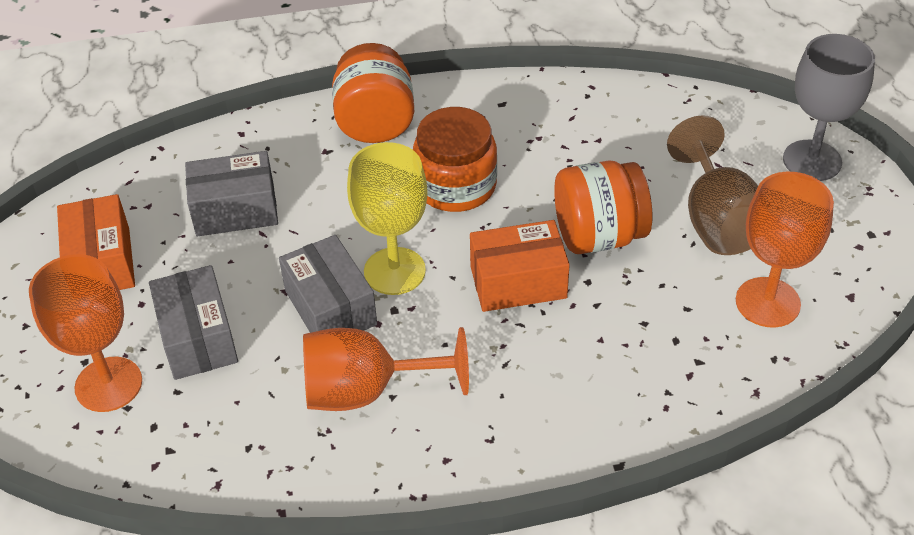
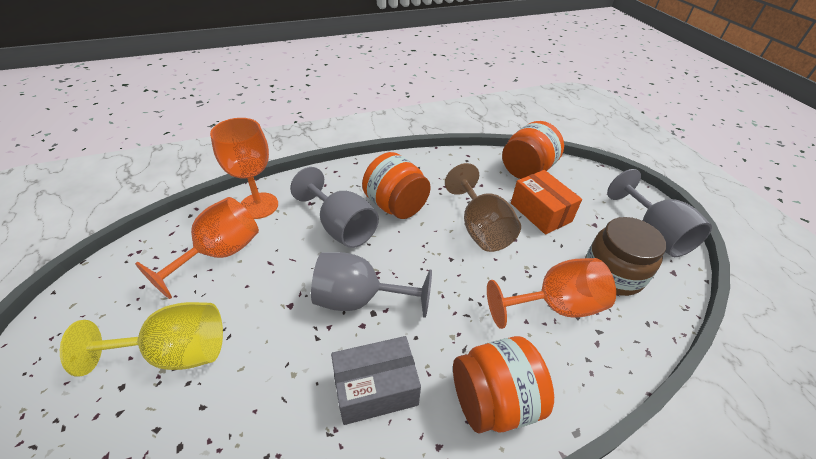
brown jar: 0 -> 1
grey box: 3 -> 1
grey goblet: 1 -> 3
orange box: 2 -> 1

